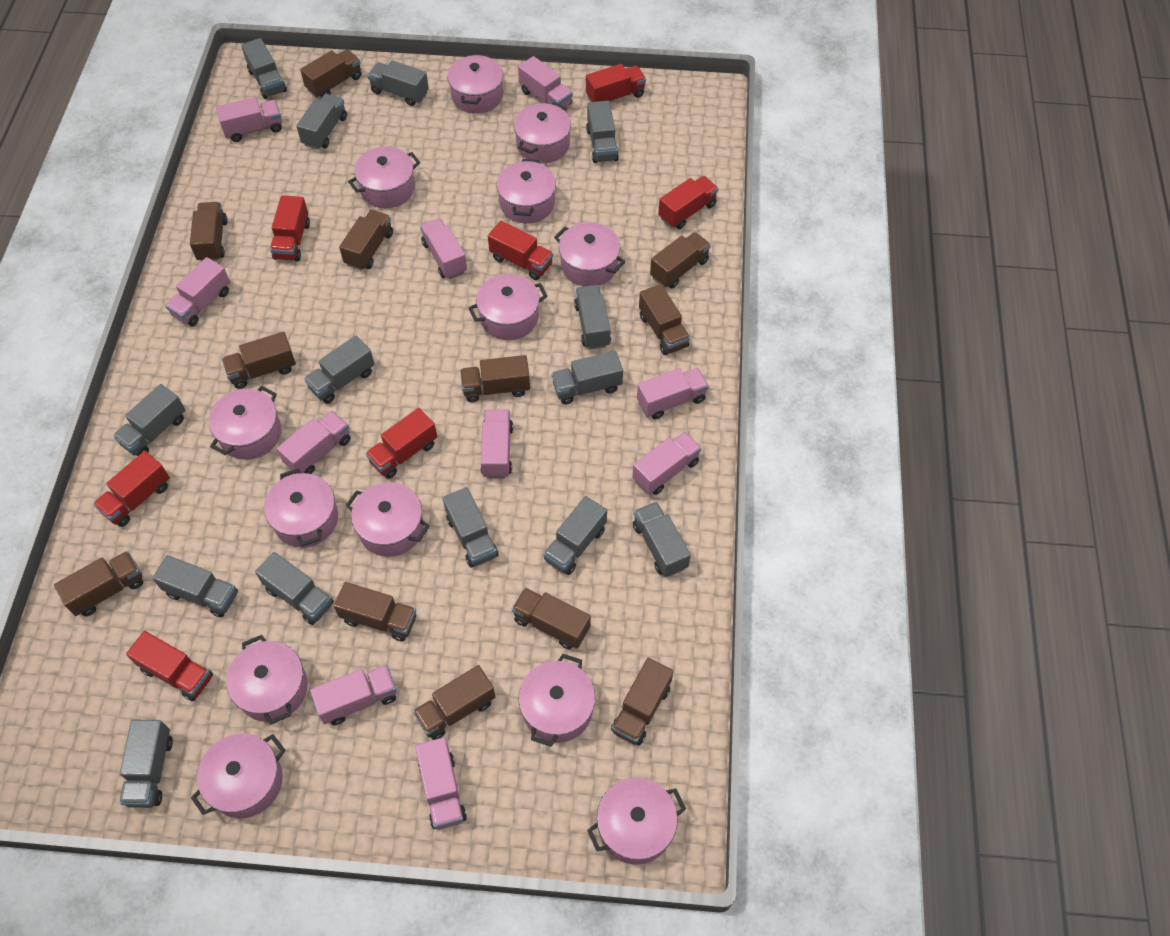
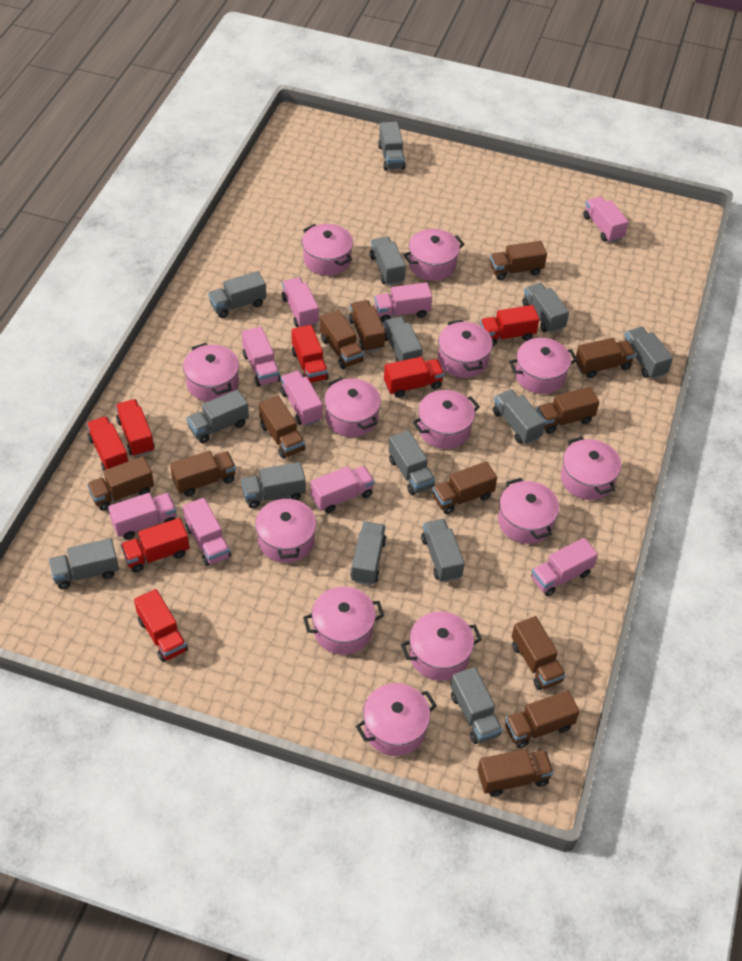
pink truck: 10 -> 9

